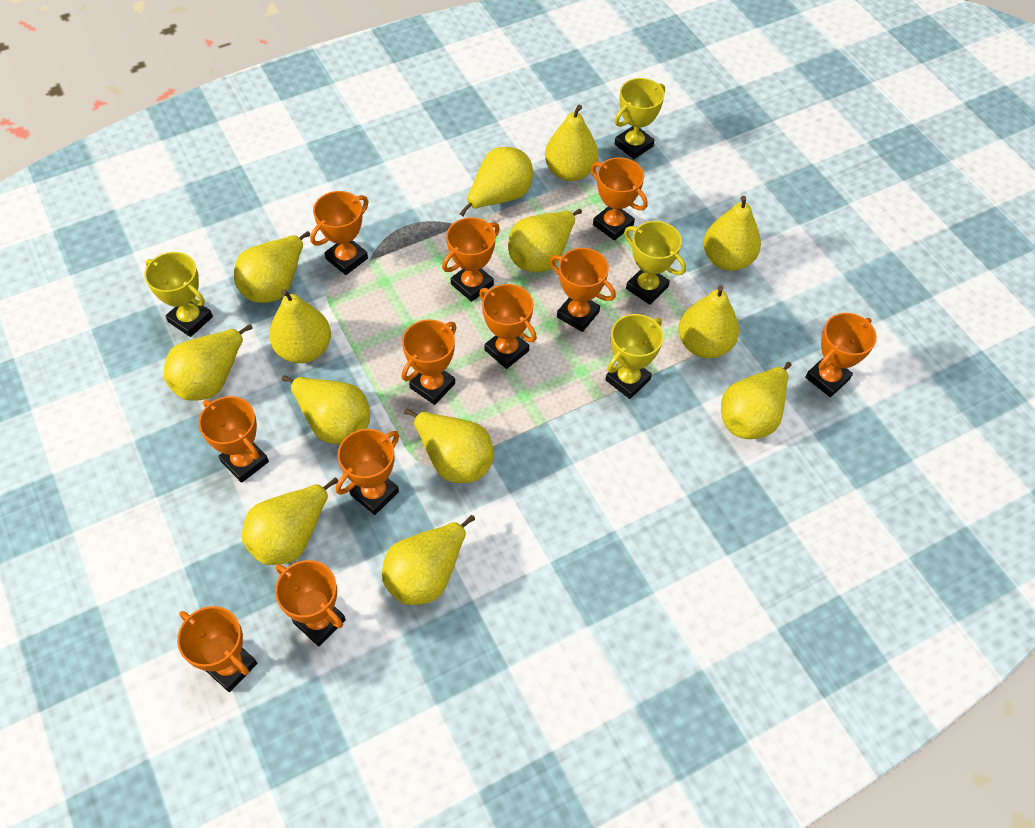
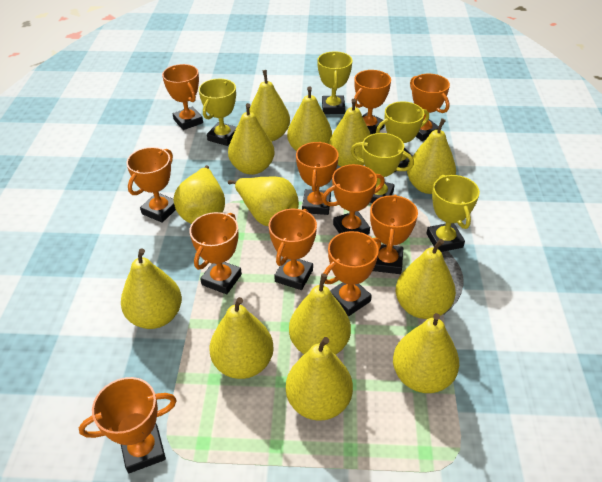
yellow trophy: 4 -> 5

